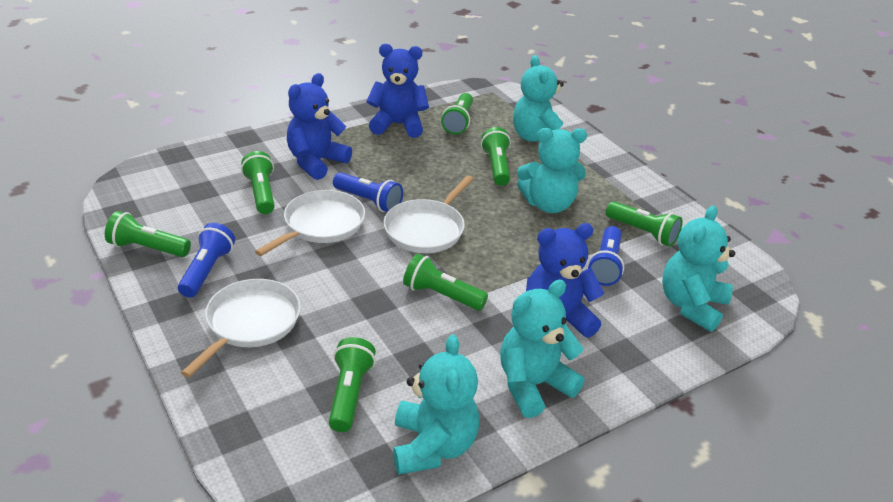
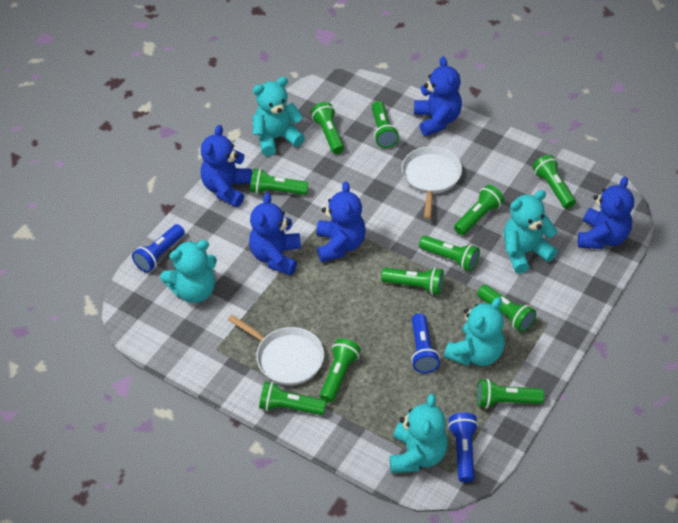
blue teddy bear: 3 -> 5
green flashlight: 7 -> 11
white pan: 3 -> 2

